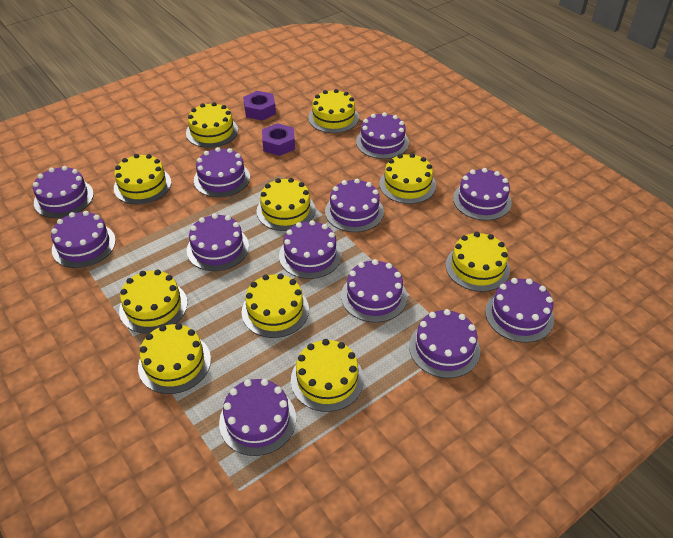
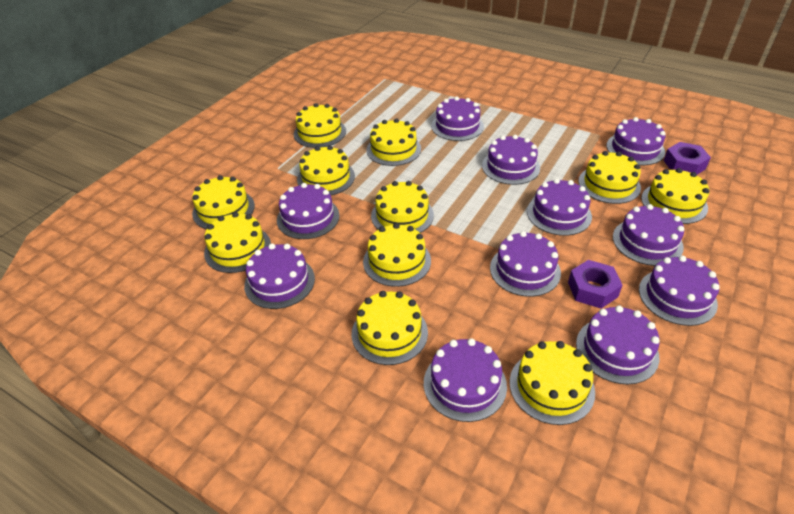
purple cake: 12 -> 11
yellow cake: 10 -> 11

